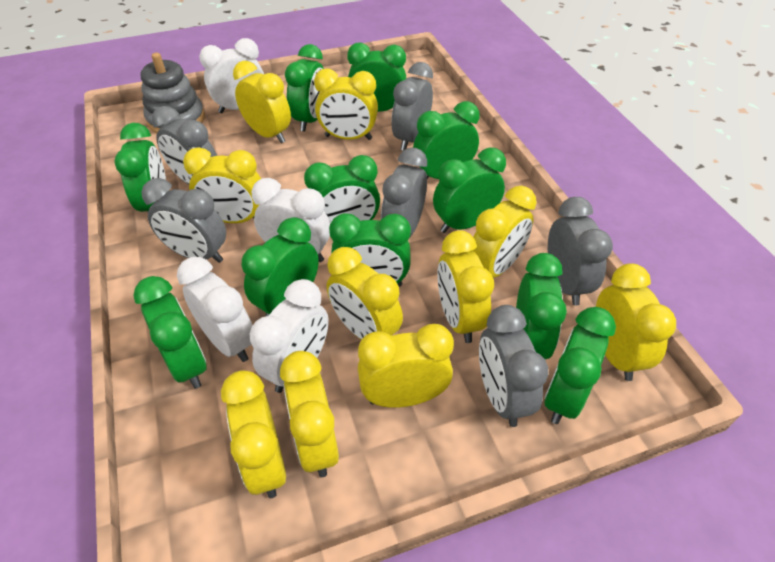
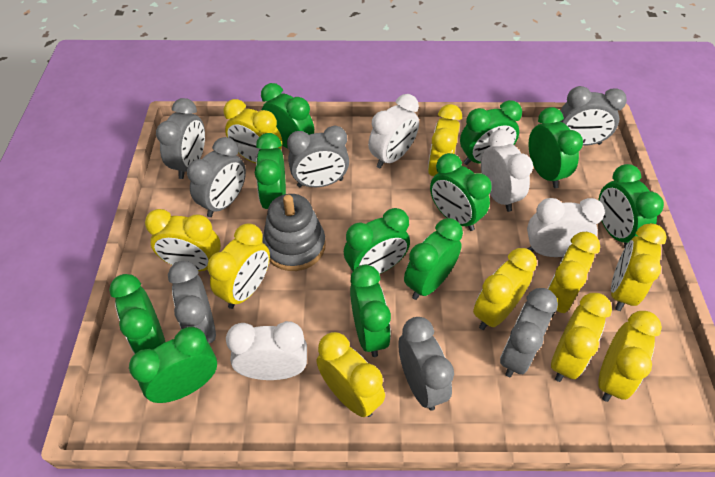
grey clock: 6 -> 7

